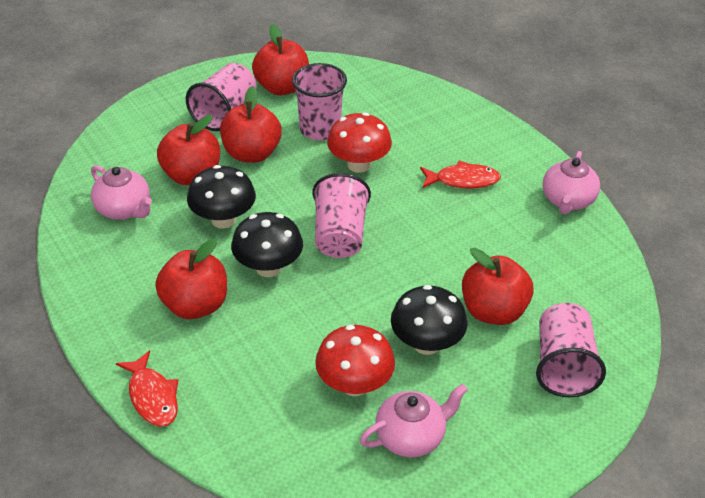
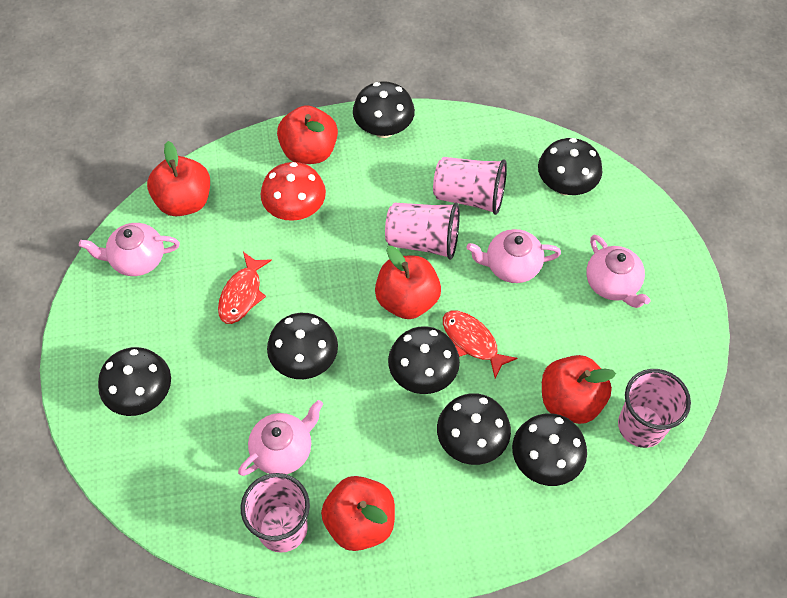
black mushroom: 3 -> 7
pink teapot: 3 -> 4
red mushroom: 2 -> 1

